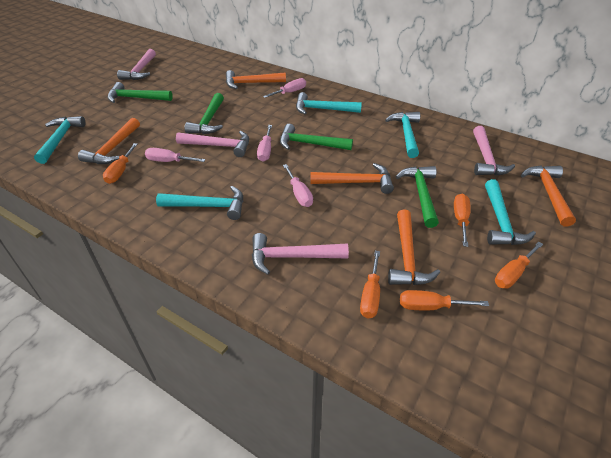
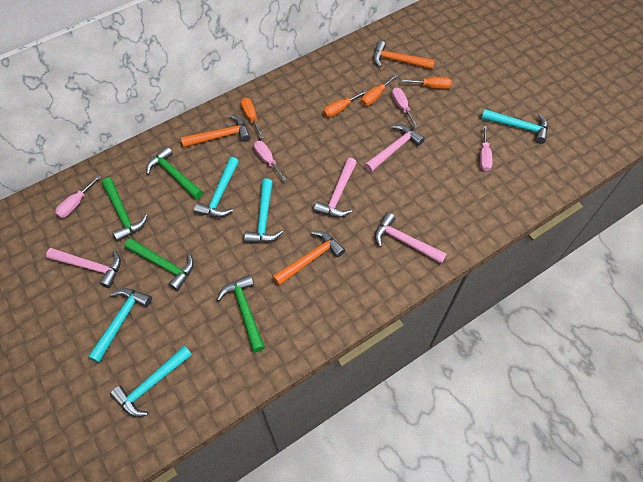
orange hammer: 5 -> 3
orange screwdriver: 5 -> 4

